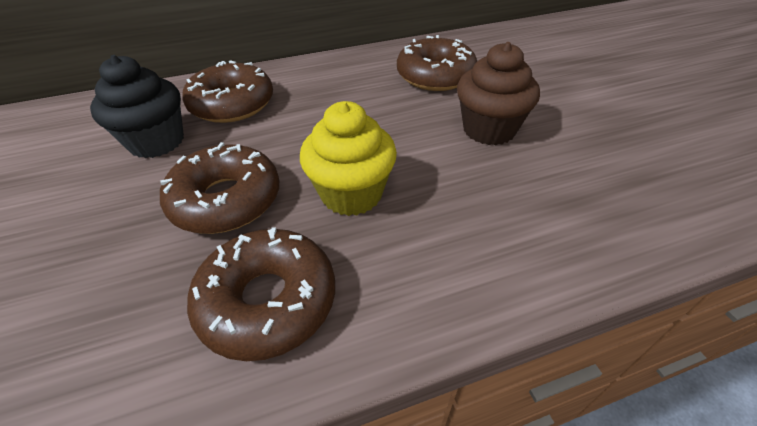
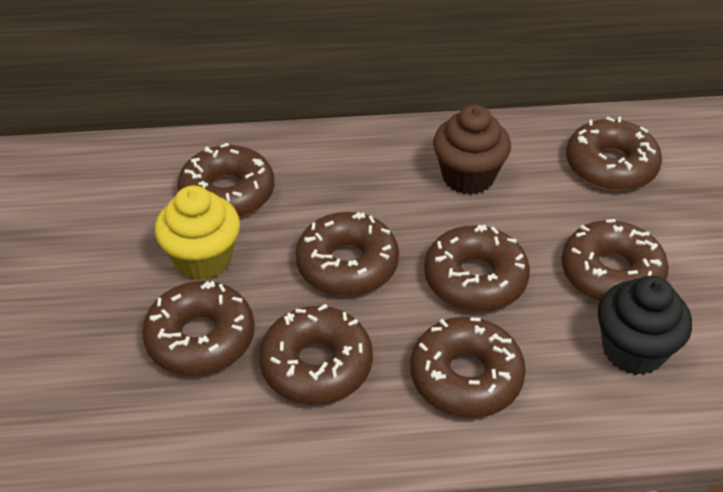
brown donut: 4 -> 8

